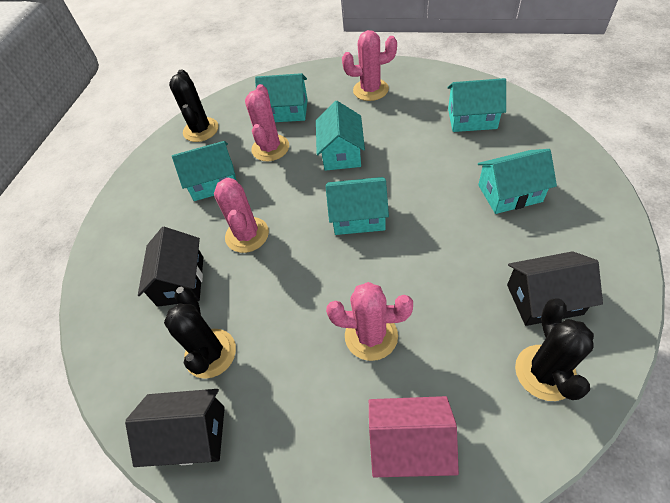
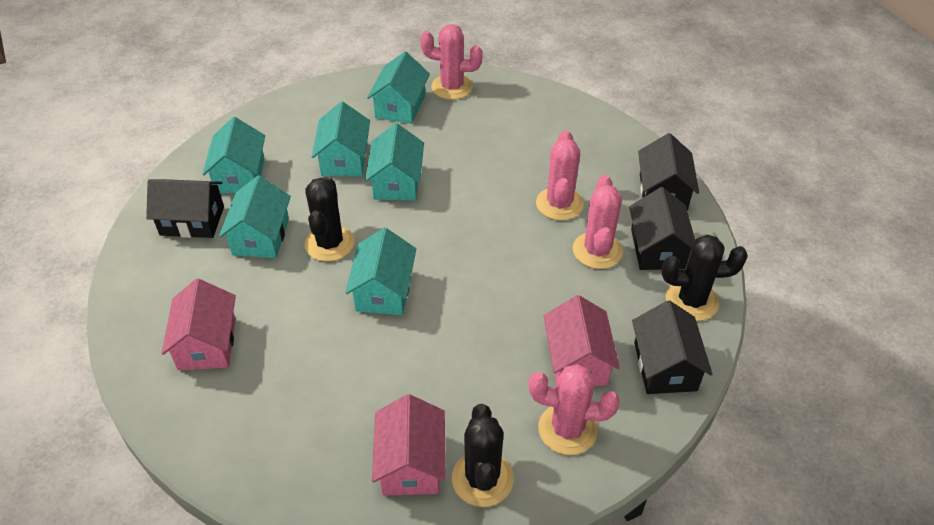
black house: 3 -> 4
pink house: 1 -> 3

